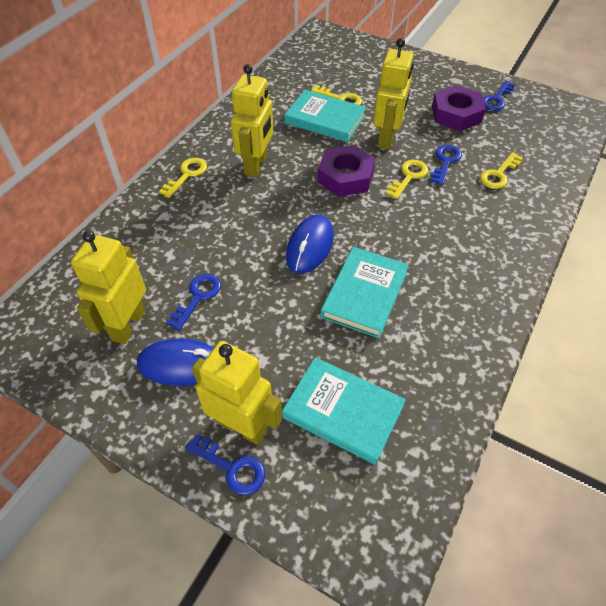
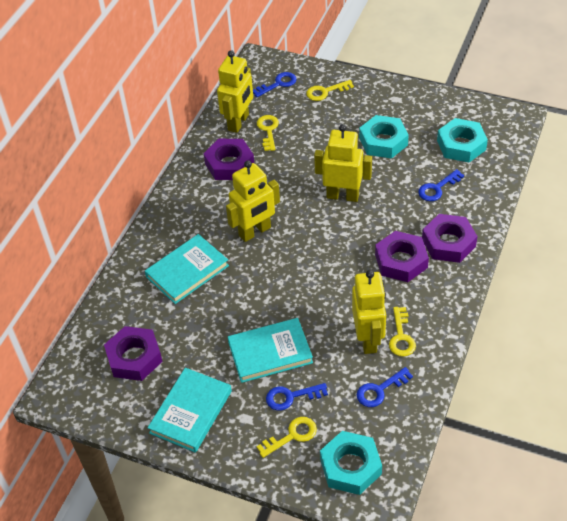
blue mouse: 2 -> 0
purple nut: 2 -> 4
turquoise nut: 0 -> 3

